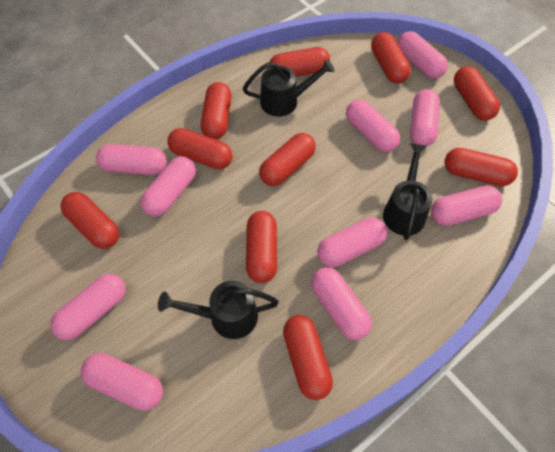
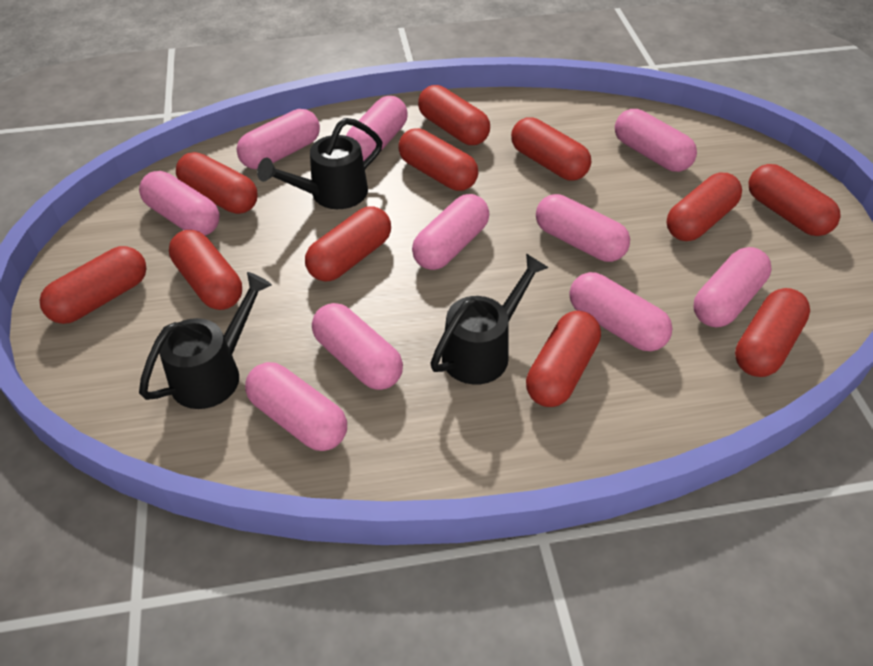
red capsule: 10 -> 11

